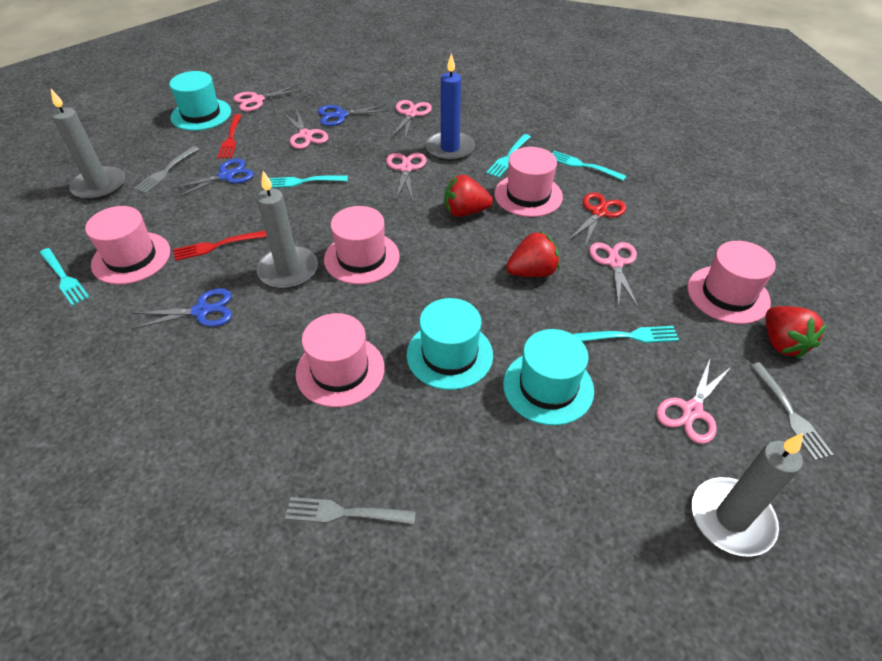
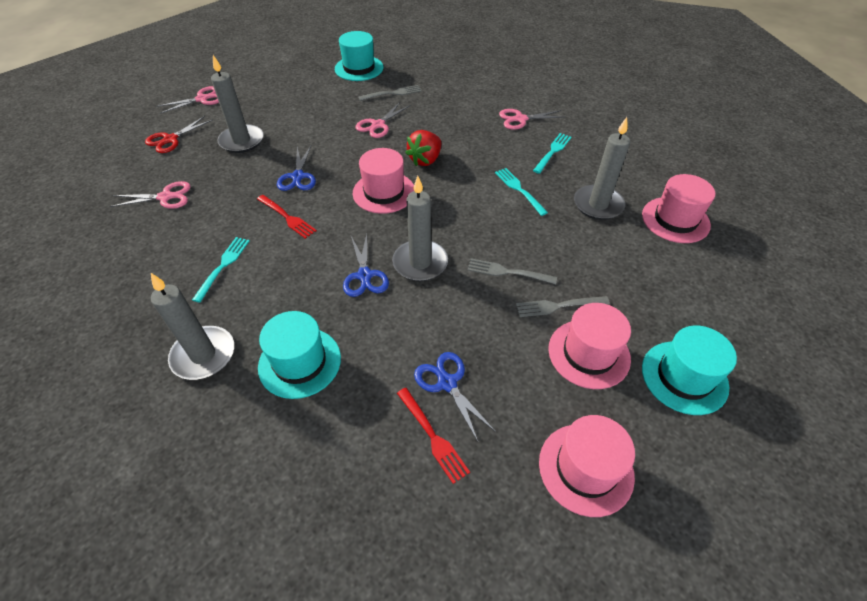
blue candle: 1 -> 0
grey candle: 3 -> 4
pink hat: 5 -> 4
pink scissors: 6 -> 4
red strawberry: 3 -> 1
turquoise fork: 5 -> 3

